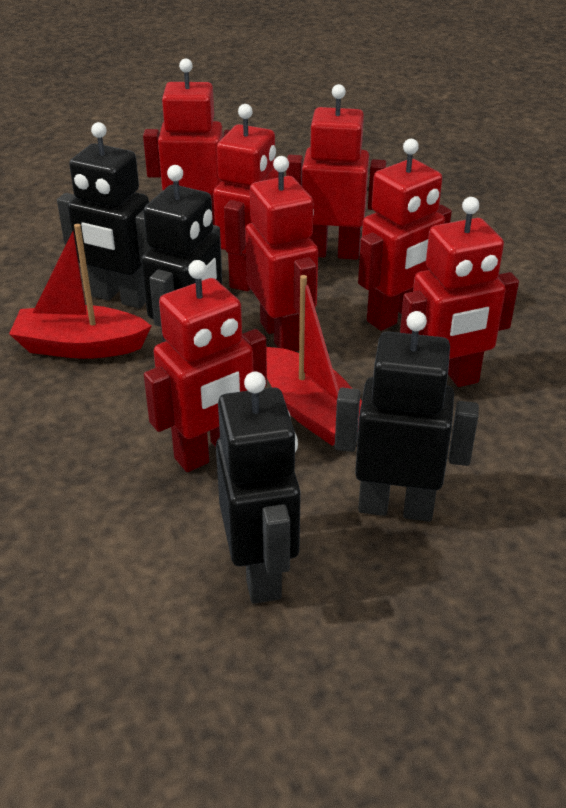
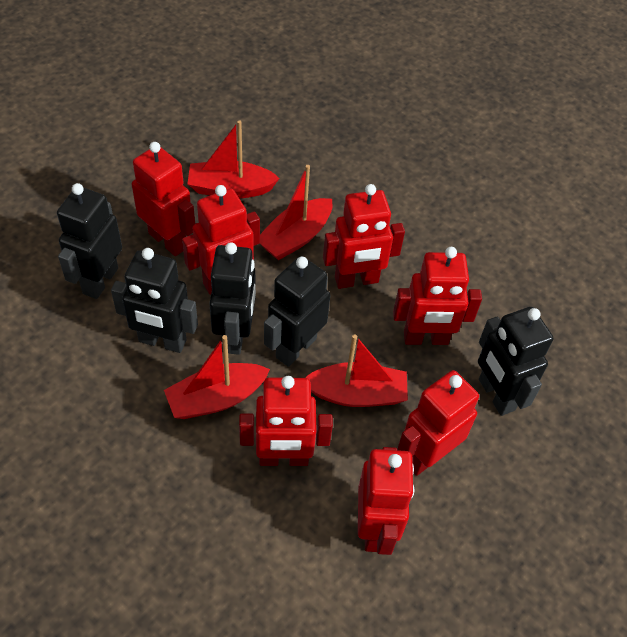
black robot: 4 -> 5
red boat: 2 -> 4

